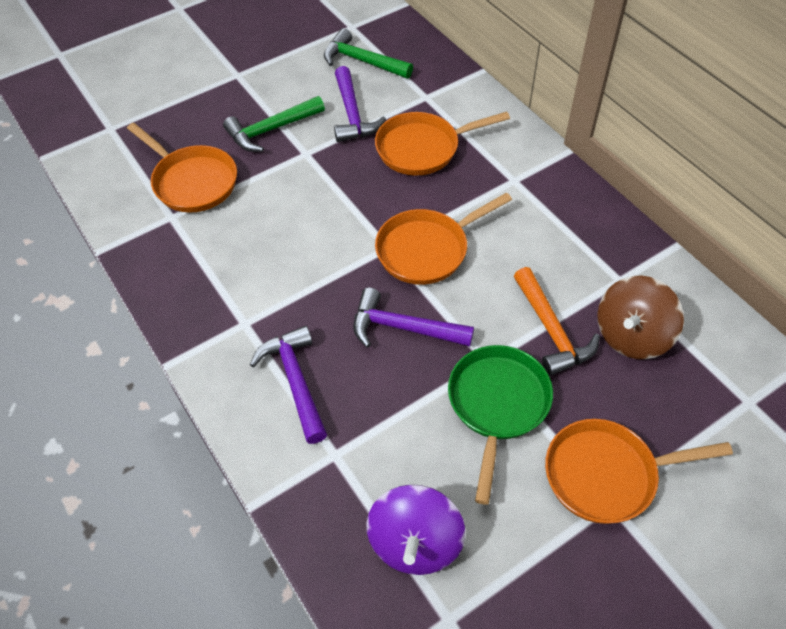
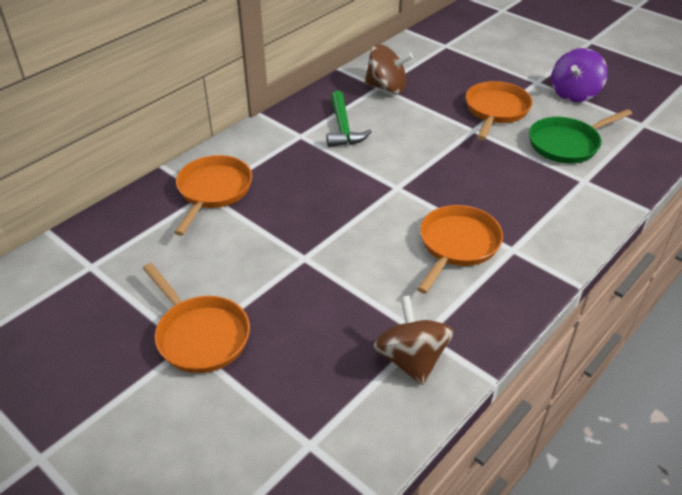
brown spinning top: 1 -> 2
green hammer: 2 -> 1
orange hammer: 1 -> 0
purple hammer: 3 -> 0

